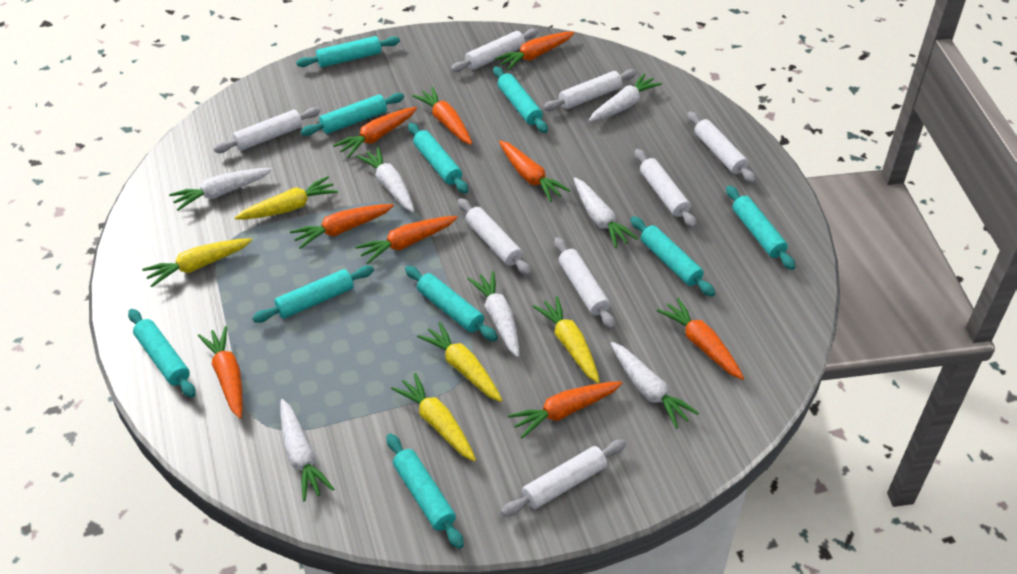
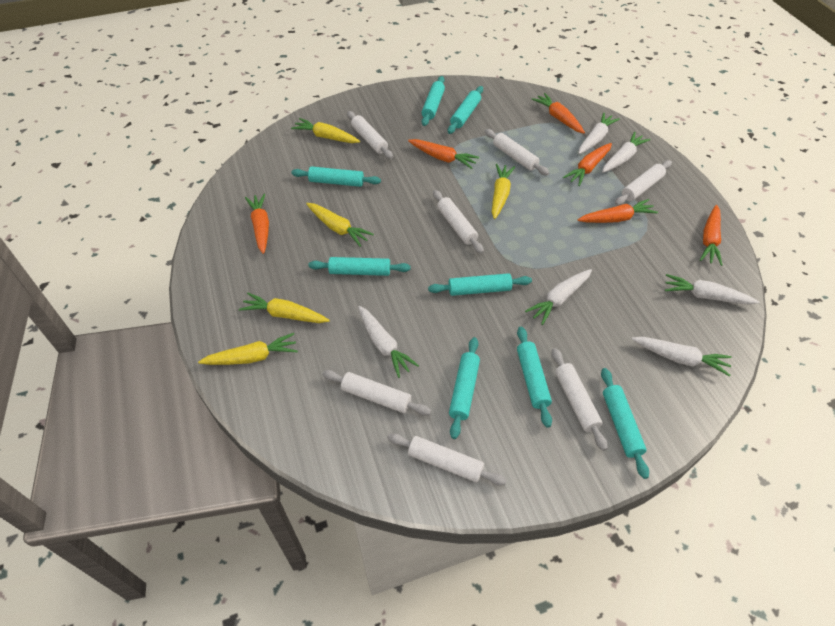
orange carrot: 9 -> 6
turquoise rolling pin: 10 -> 8
white carrot: 7 -> 6
white rolling pin: 8 -> 7

